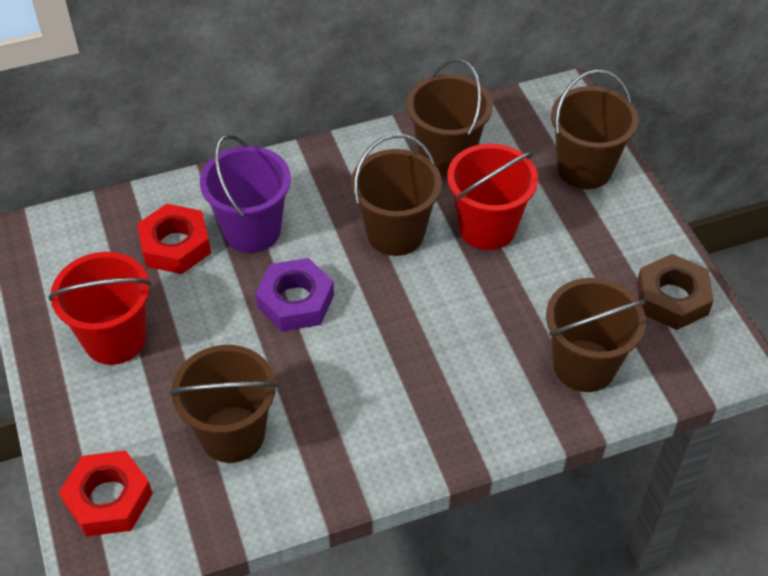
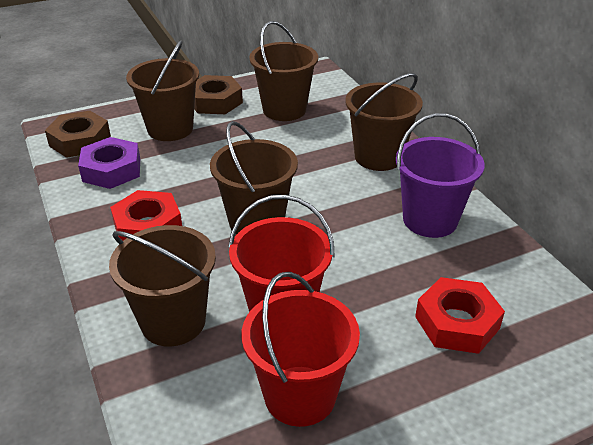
brown nut: 1 -> 2

